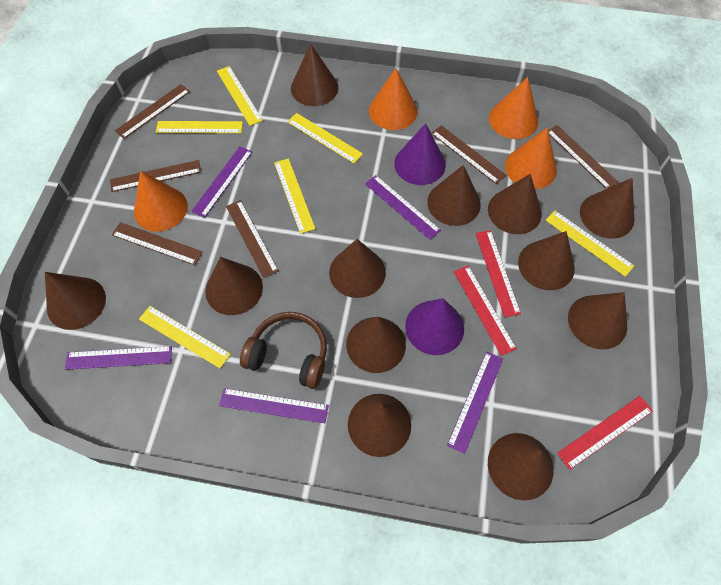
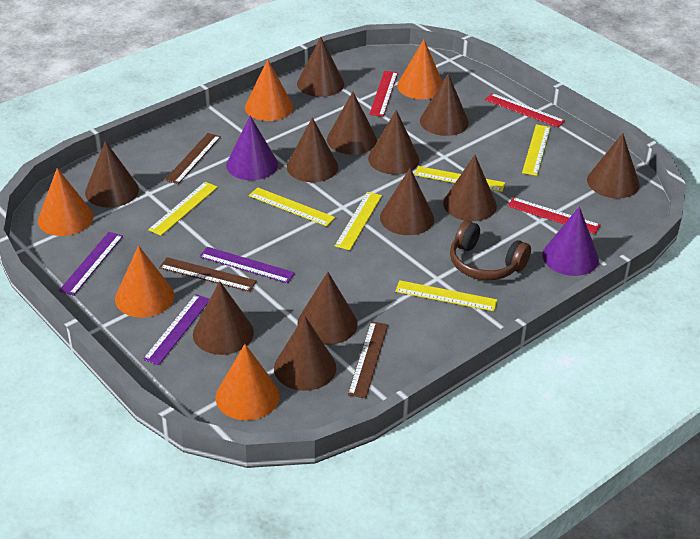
brown ruler: 6 -> 3
orange cone: 4 -> 5
purple ruler: 5 -> 3

